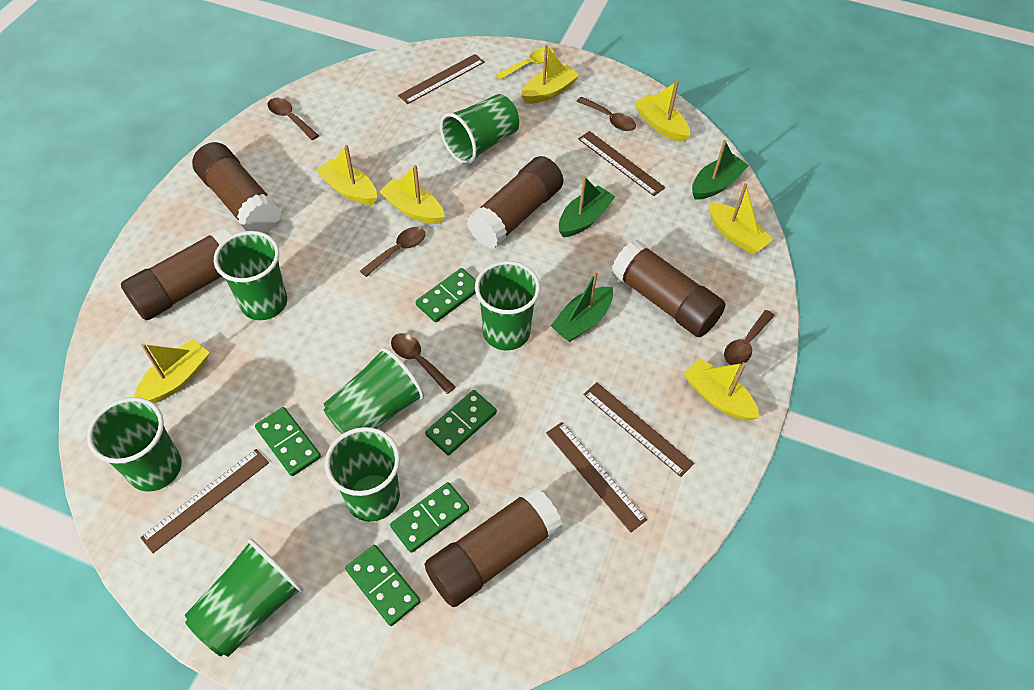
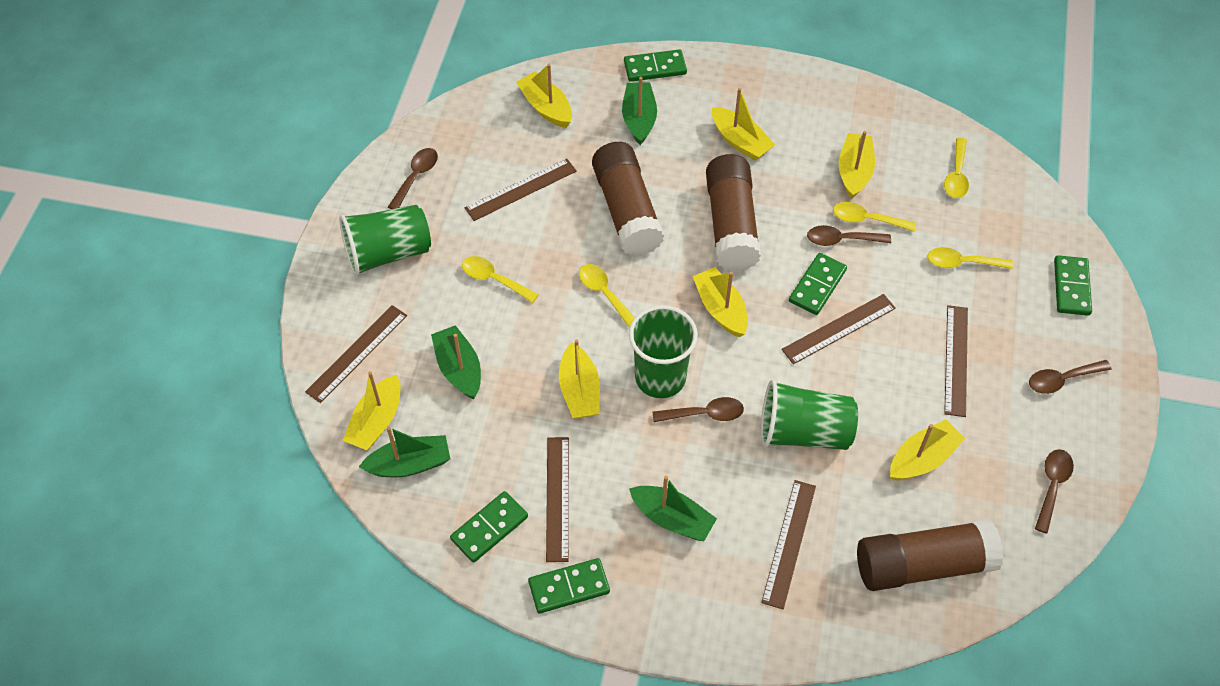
brown glue stick: 5 -> 3
brown ruler: 5 -> 6
green boat: 3 -> 4
green cup: 7 -> 3
yellow spoon: 1 -> 5

